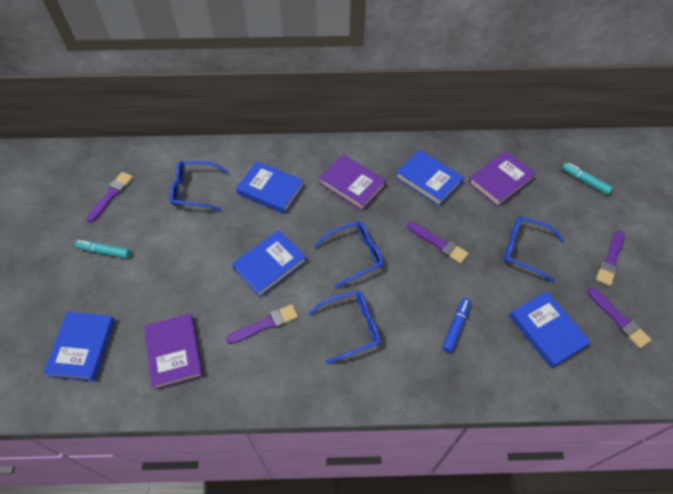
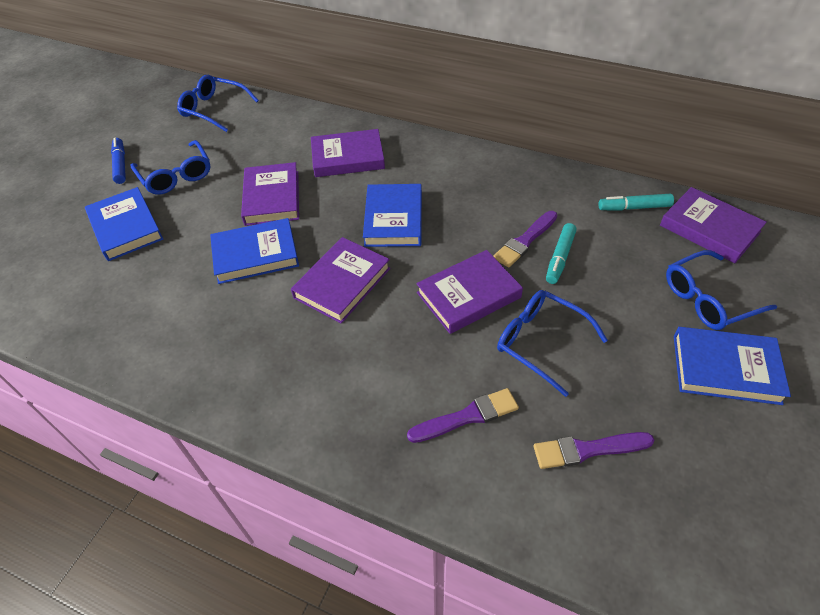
blue book: 5 -> 4
purple book: 3 -> 5
purple brush: 5 -> 3

